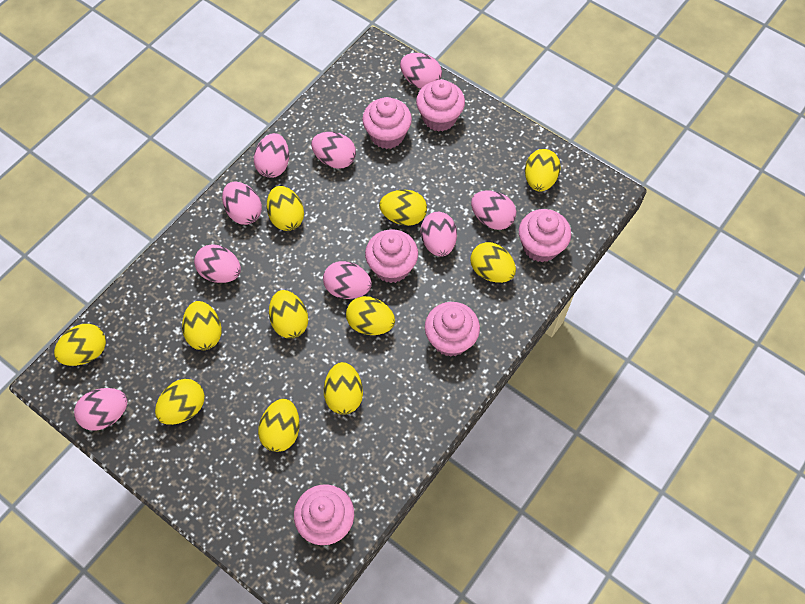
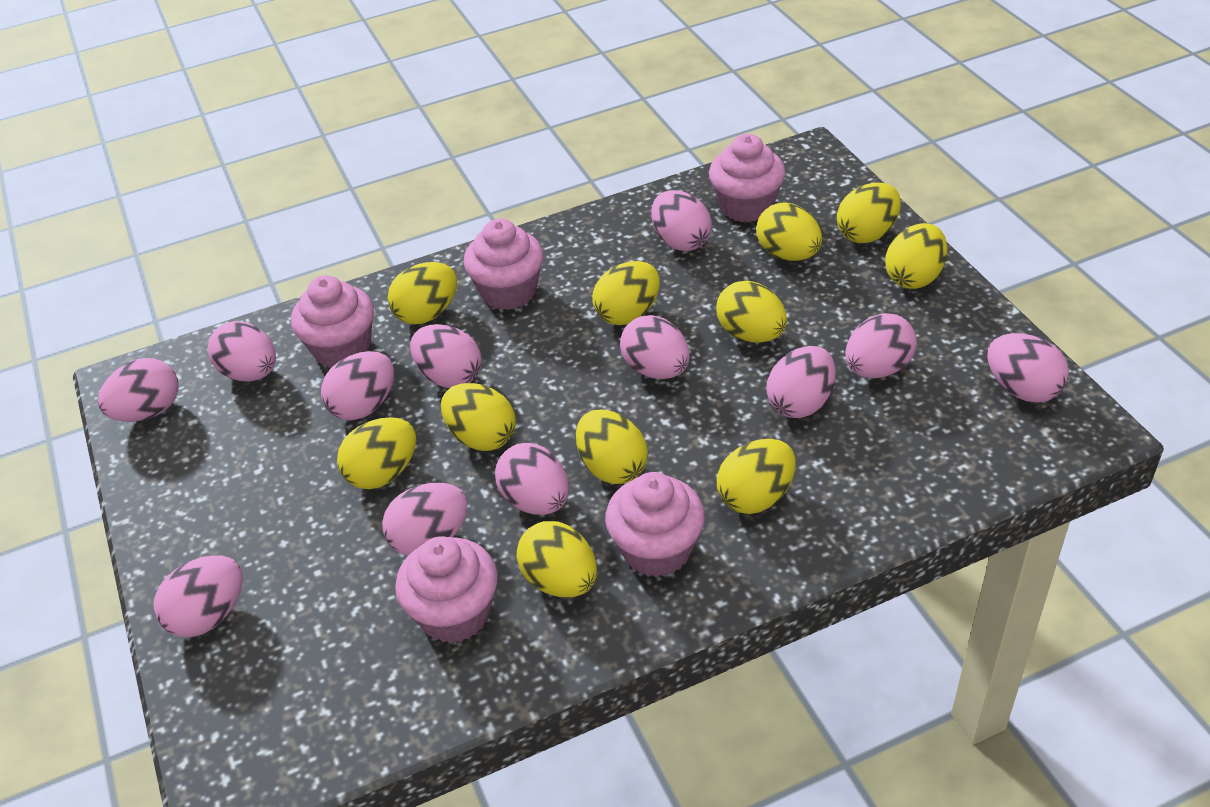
pink cupcake: 6 -> 5
pink egg: 9 -> 12

